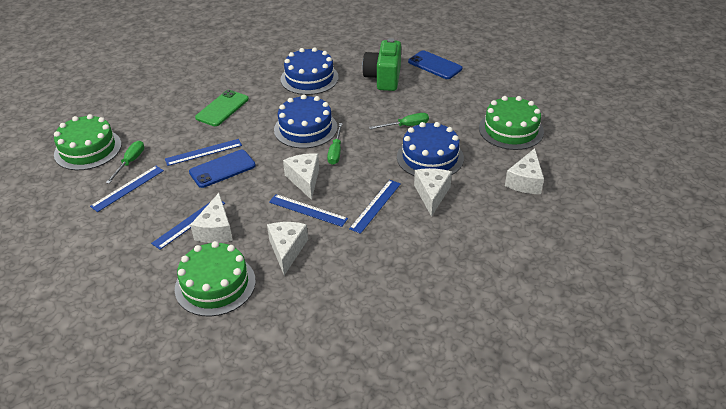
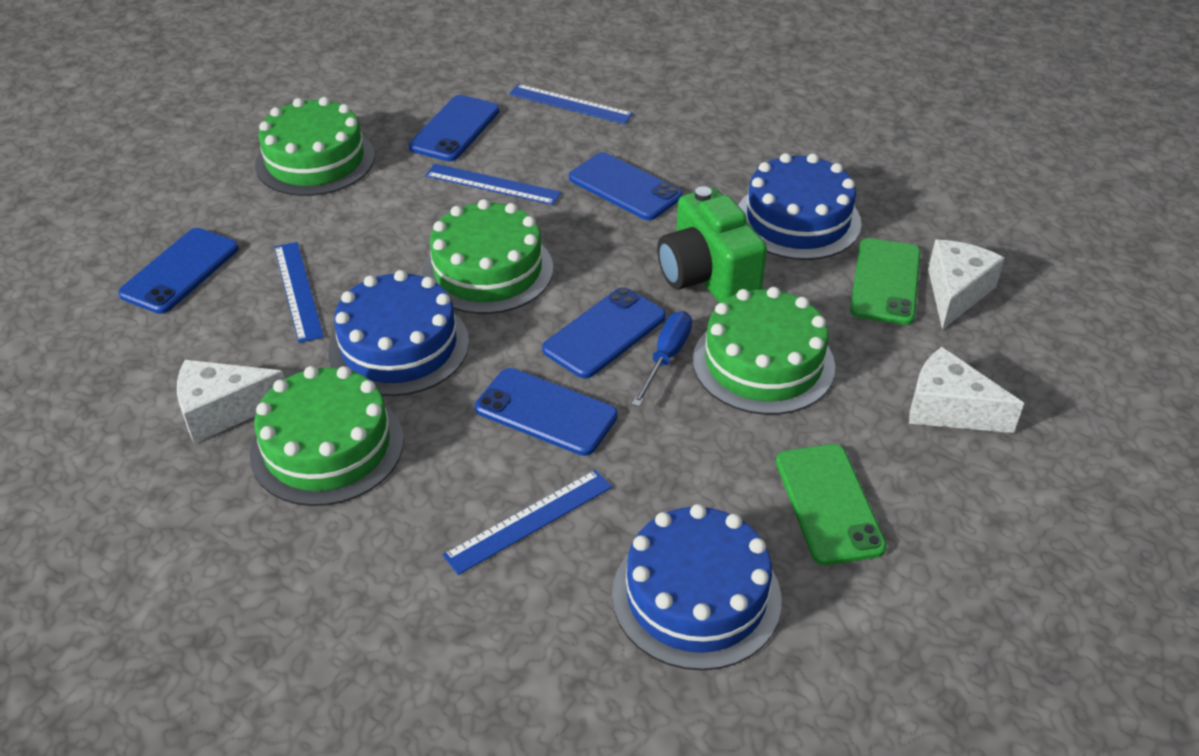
blue phone: 2 -> 5
blue ruler: 5 -> 4
blue screwdriver: 0 -> 1
green cake: 3 -> 4
green phone: 1 -> 2
green screwdriver: 3 -> 0
white cheese: 5 -> 3

